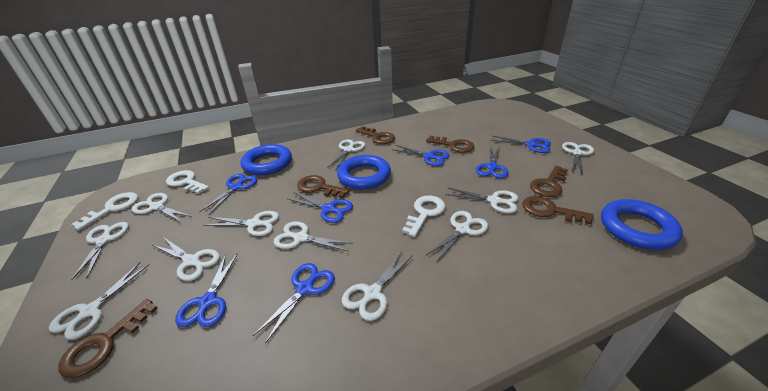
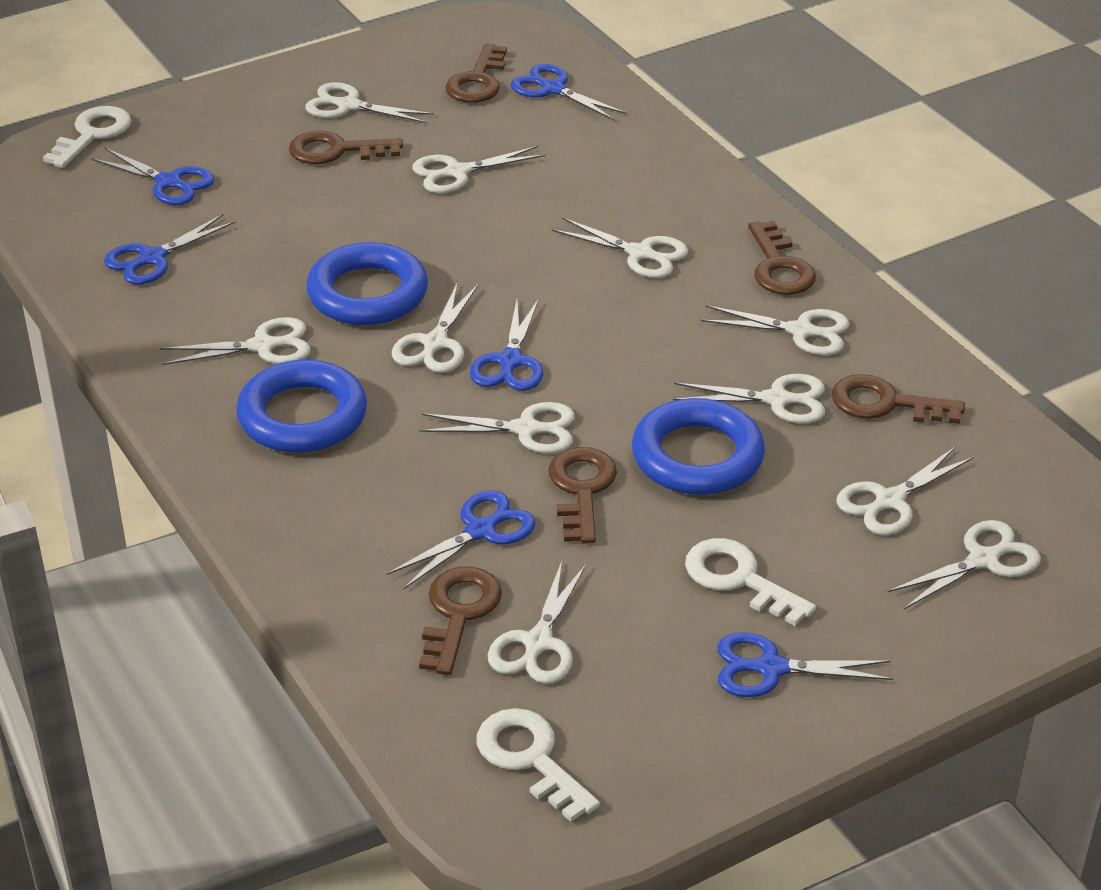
blue scissors: 7 -> 6

